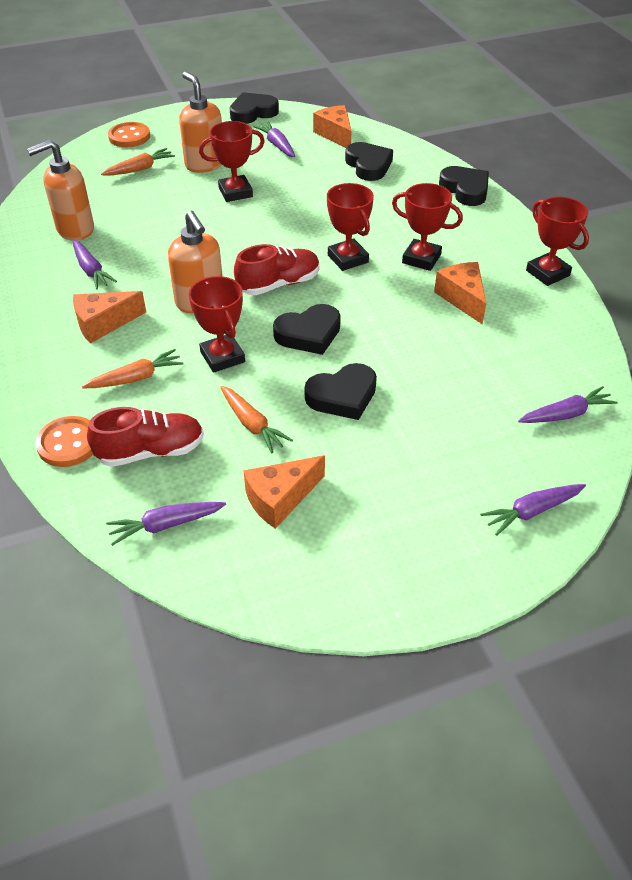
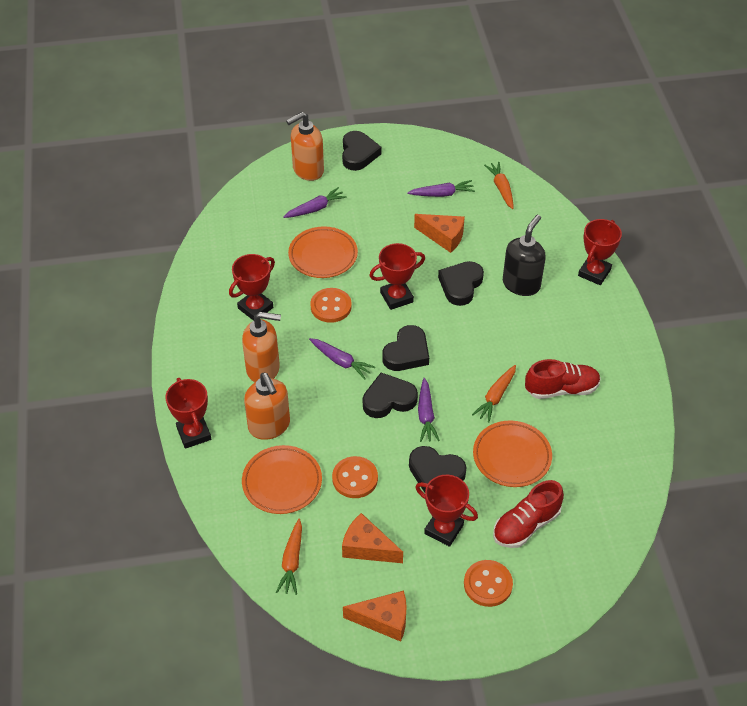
black soap dispenser: 0 -> 1
orange button: 2 -> 3
orange cheese: 4 -> 3
orange plate: 0 -> 3
purple carrot: 5 -> 4

